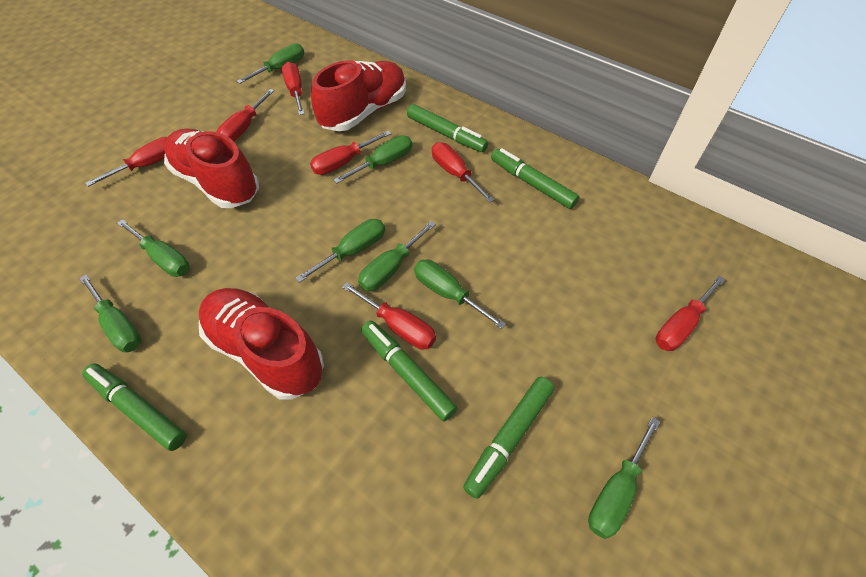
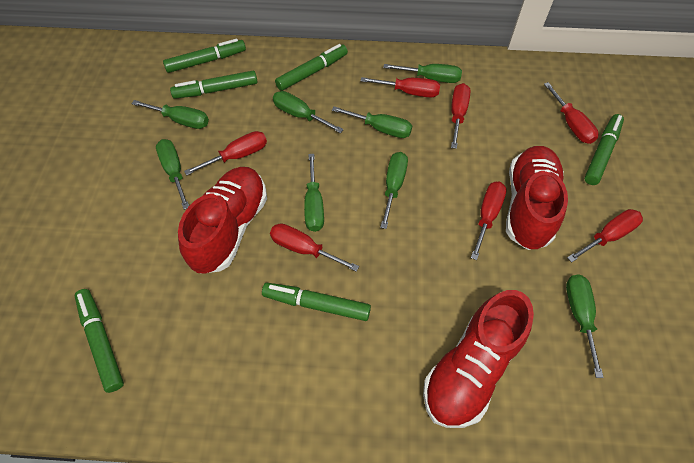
green marker: 5 -> 6

